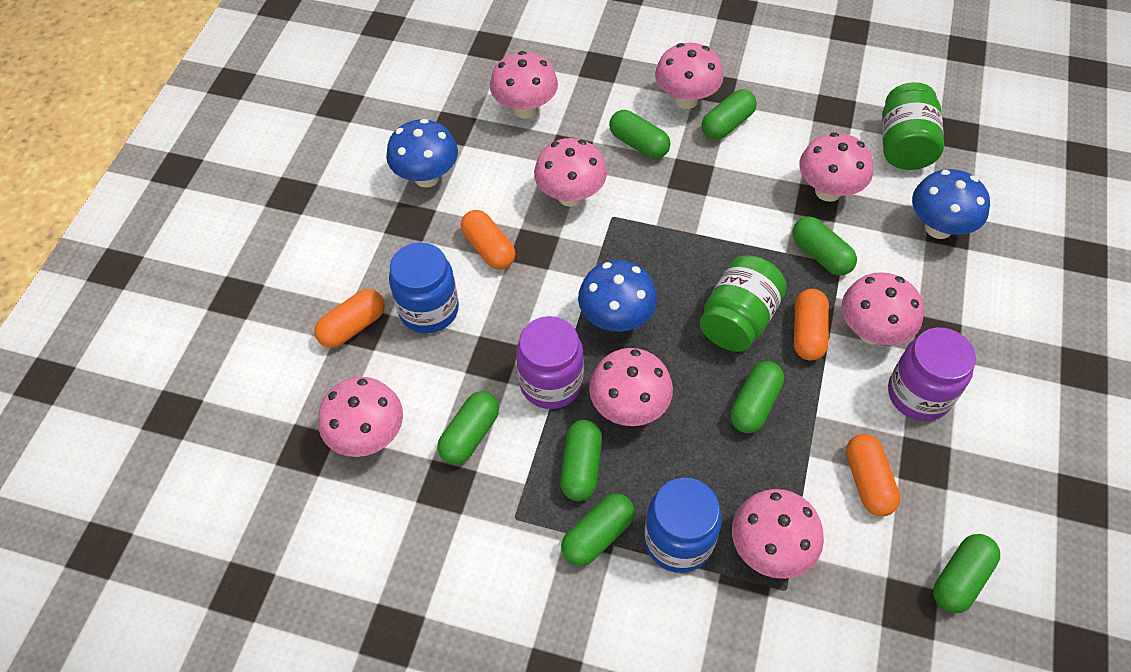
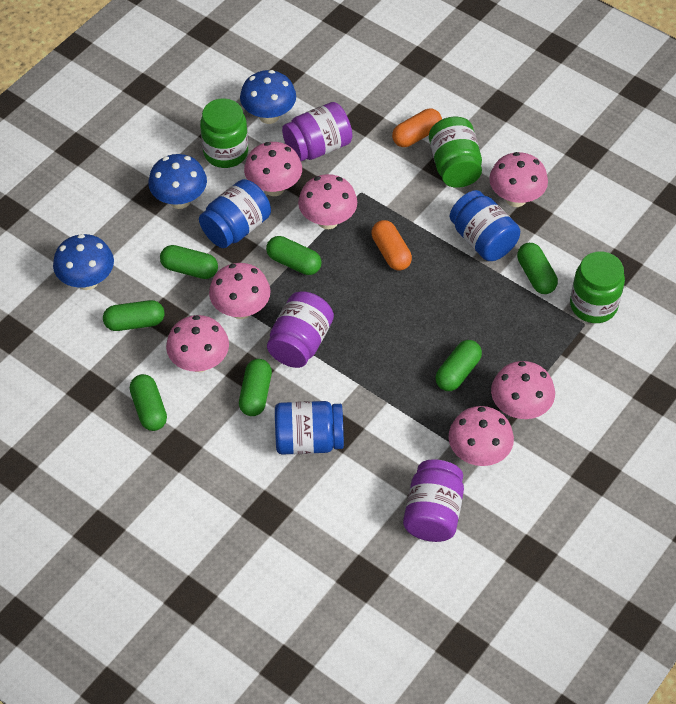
blue jar: 2 -> 3
green capsule: 8 -> 7
green jar: 2 -> 3
orange capsule: 4 -> 2
pink mushroom: 8 -> 7
purple jar: 2 -> 3

